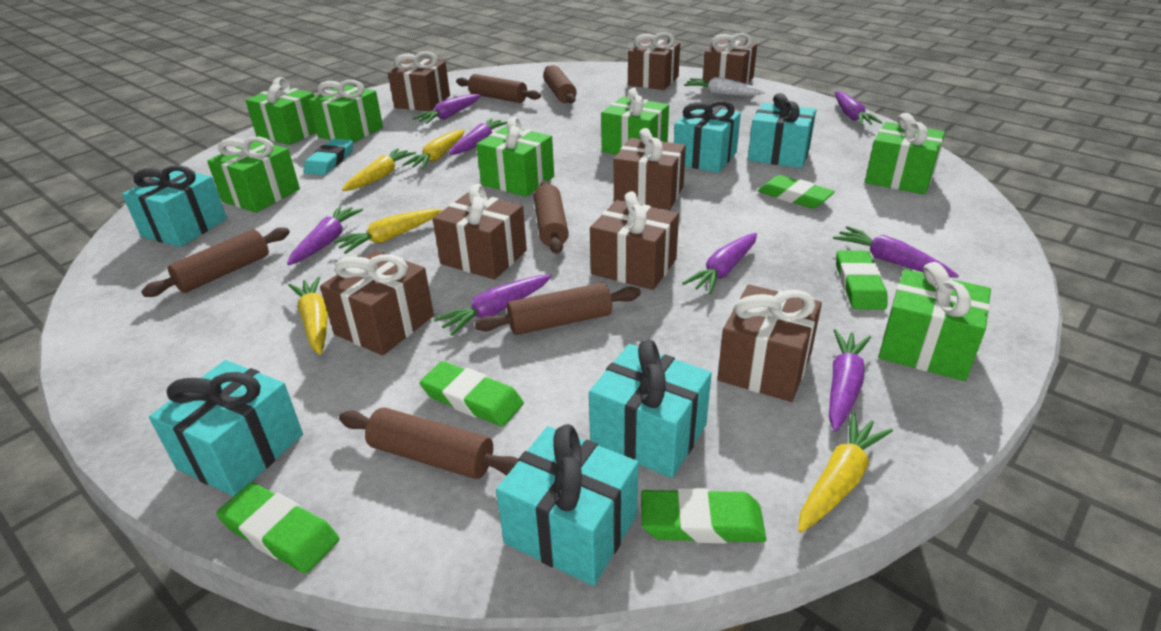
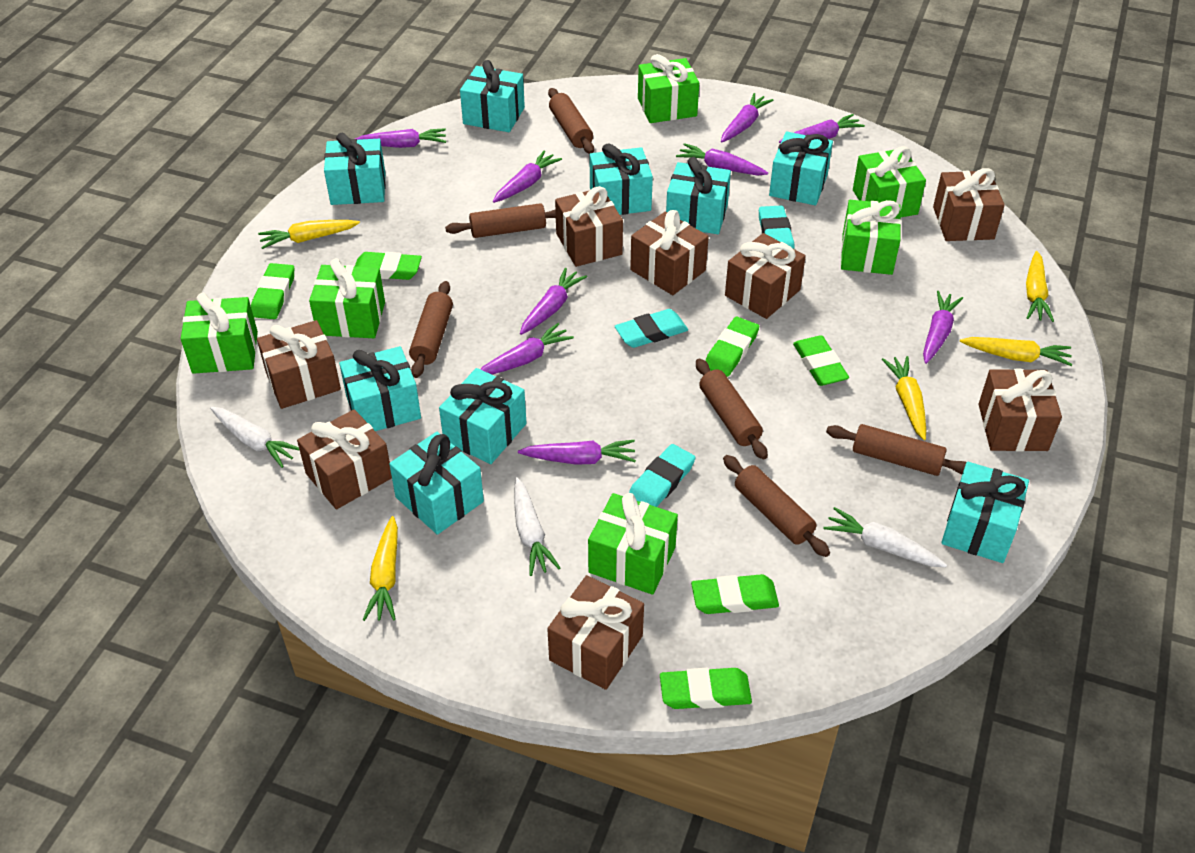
green eraser: 5 -> 6
green gift: 7 -> 6
purple carrot: 8 -> 9
turquoise eraser: 1 -> 3
turquoise gift: 6 -> 9
white carrot: 1 -> 3

